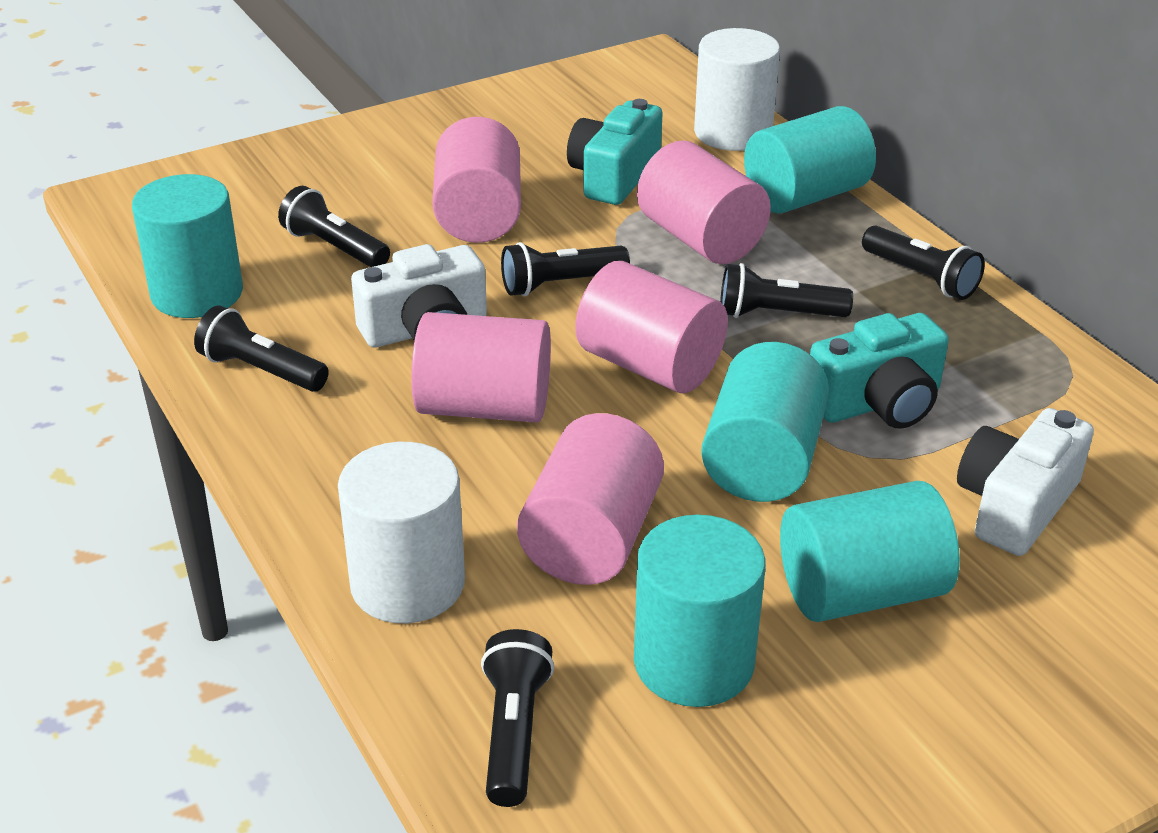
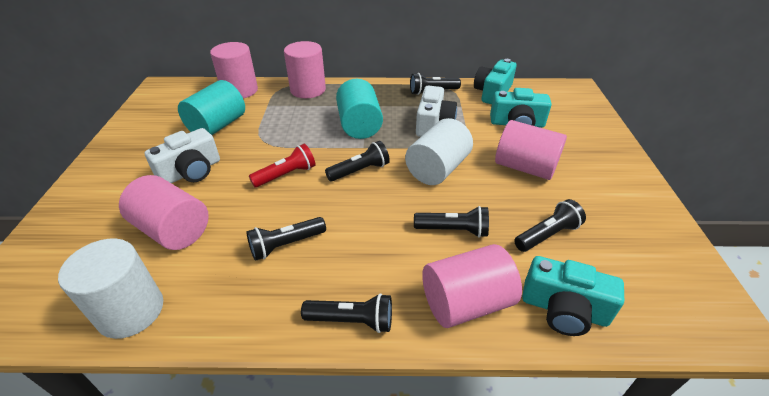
red flashlight: 0 -> 1
turquoise camera: 2 -> 3
turquoise cylinder: 5 -> 2

